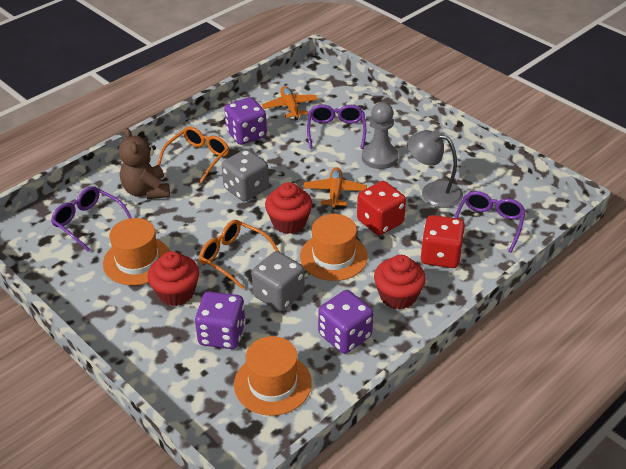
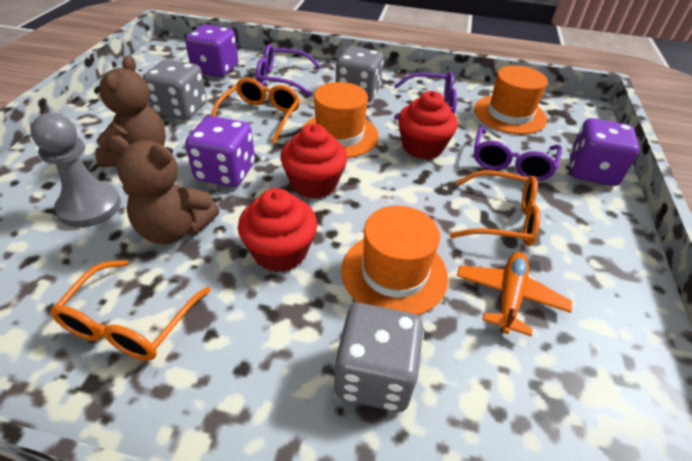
brown teddy bear: 1 -> 2
grey dice: 2 -> 3
grey lamp: 1 -> 0
orange glasses: 2 -> 3
orange plane: 2 -> 1
red dice: 2 -> 0

